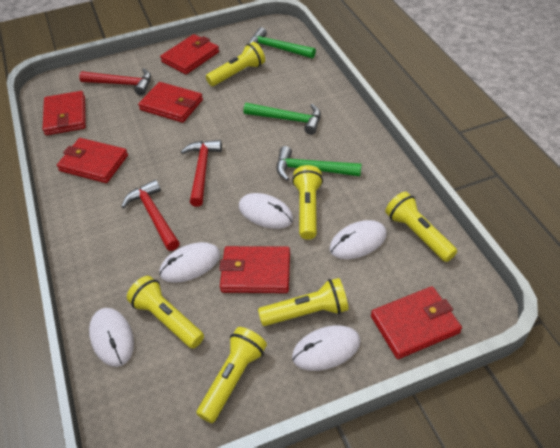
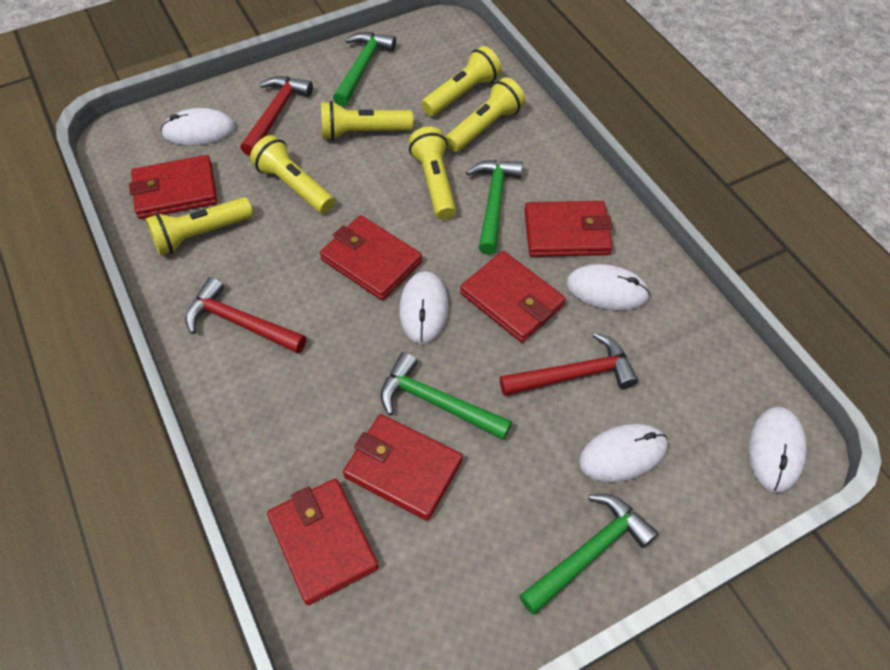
green hammer: 3 -> 4

